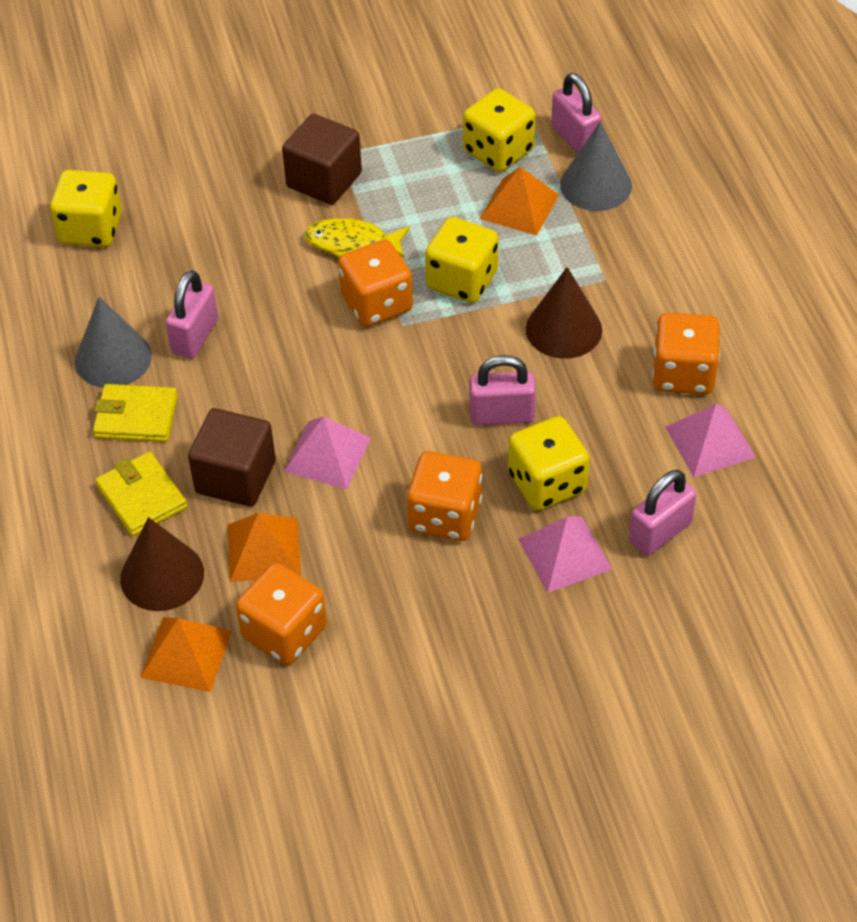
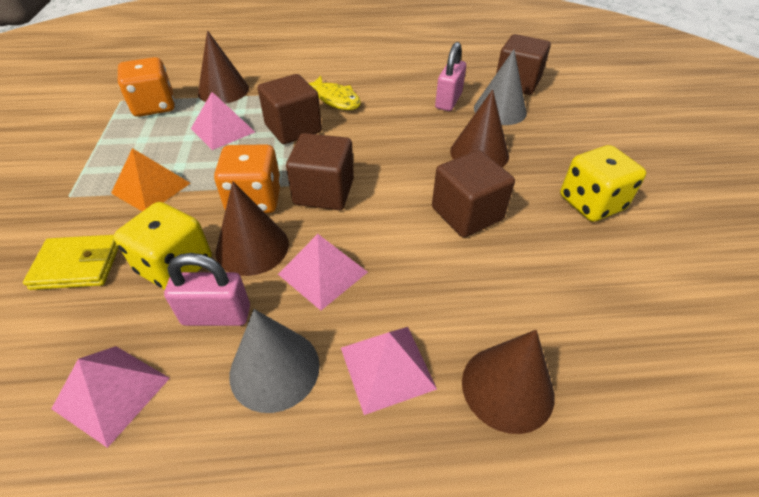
brown cone: 2 -> 4
brown cube: 2 -> 4
orange dice: 4 -> 2
orange pyramid: 3 -> 1
pink padlock: 4 -> 2
pink pyramid: 3 -> 4
yellow dice: 4 -> 2
yellow wallet: 2 -> 1

